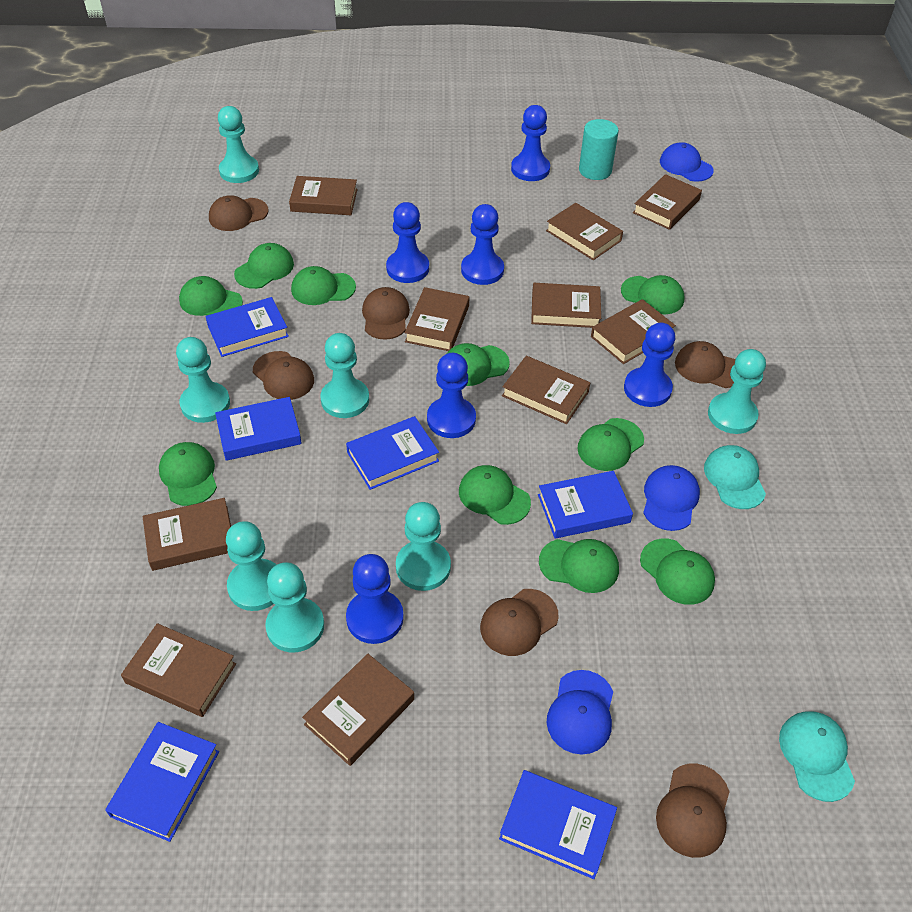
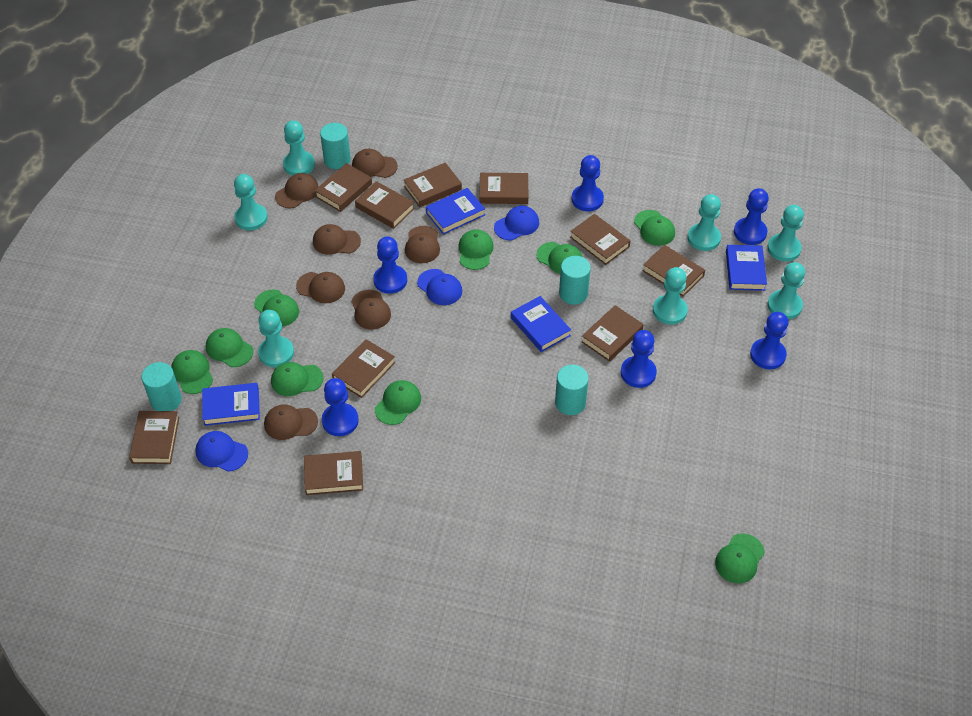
blue book: 6 -> 4
brown cap: 6 -> 7
green cap: 10 -> 9
turquoise cap: 2 -> 0
turquoise cylinder: 1 -> 4

